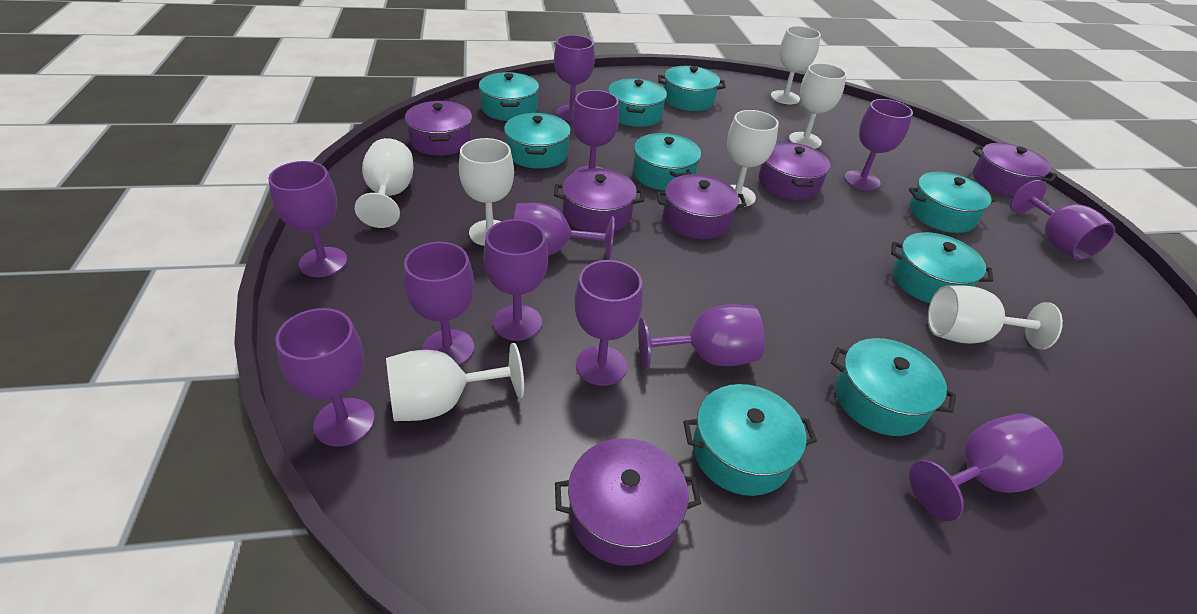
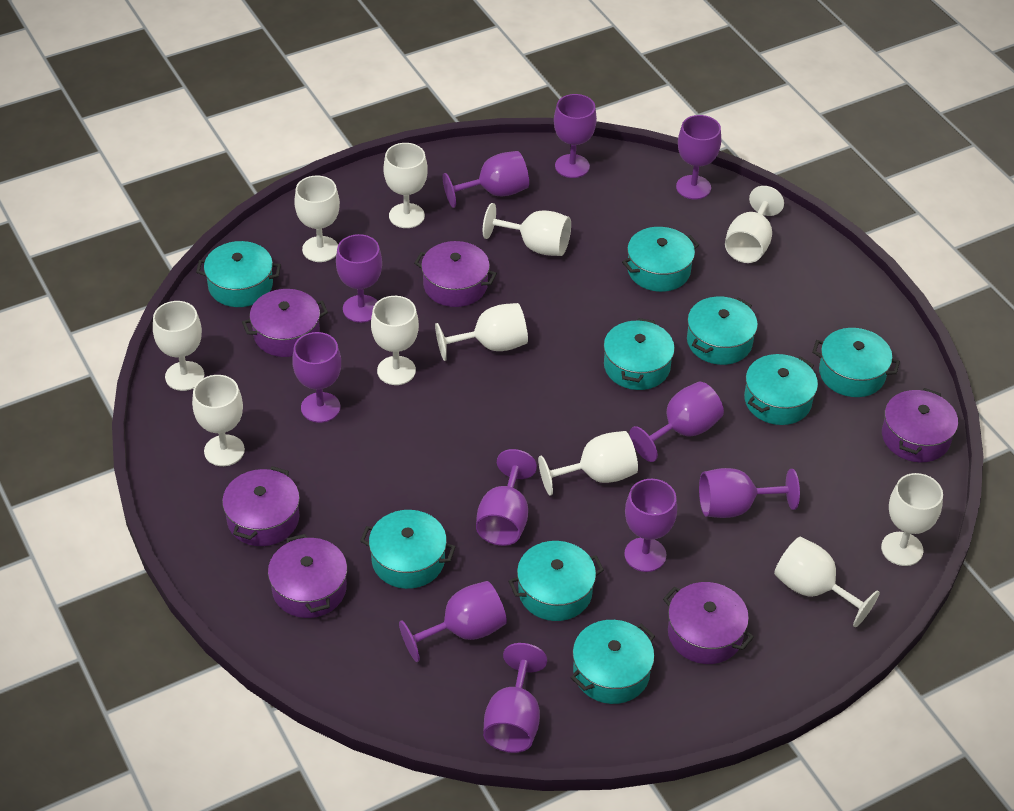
purple goblet: 12 -> 11
white goblet: 7 -> 11

